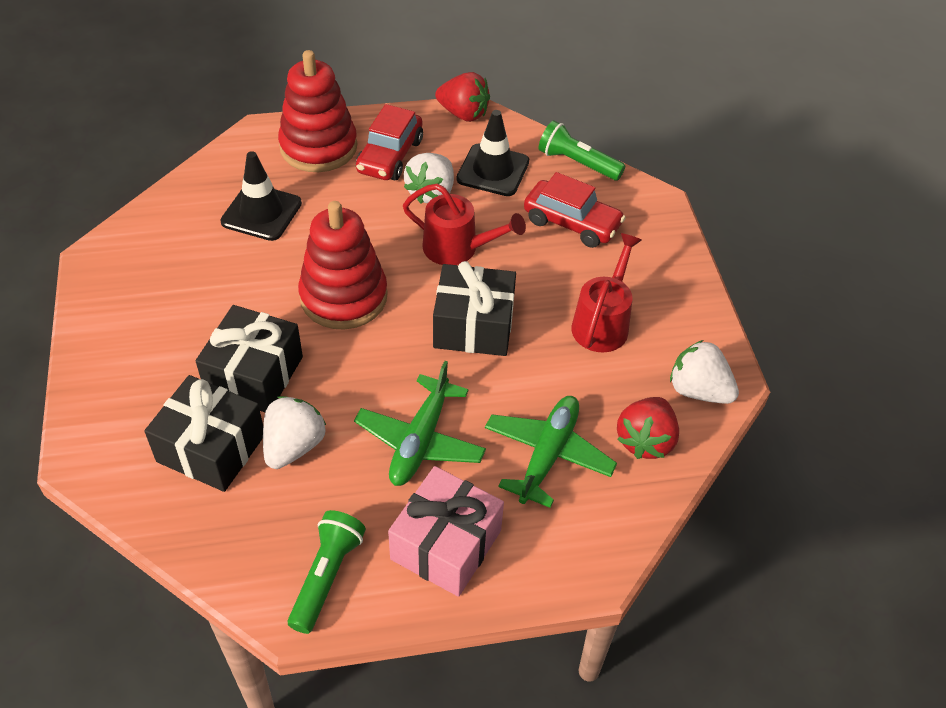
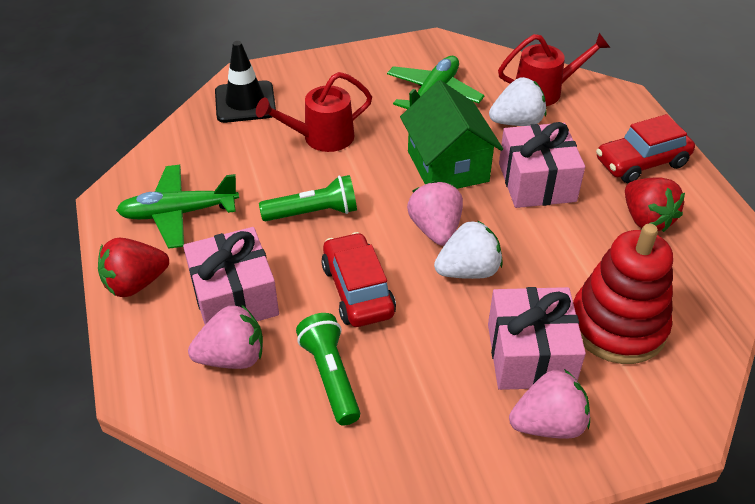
black gift: 3 -> 0
black traffic cone: 2 -> 1
green house: 0 -> 1
pink gift: 1 -> 3
pink strawberry: 0 -> 3
red stacking toy: 2 -> 1
white strawberry: 3 -> 2

